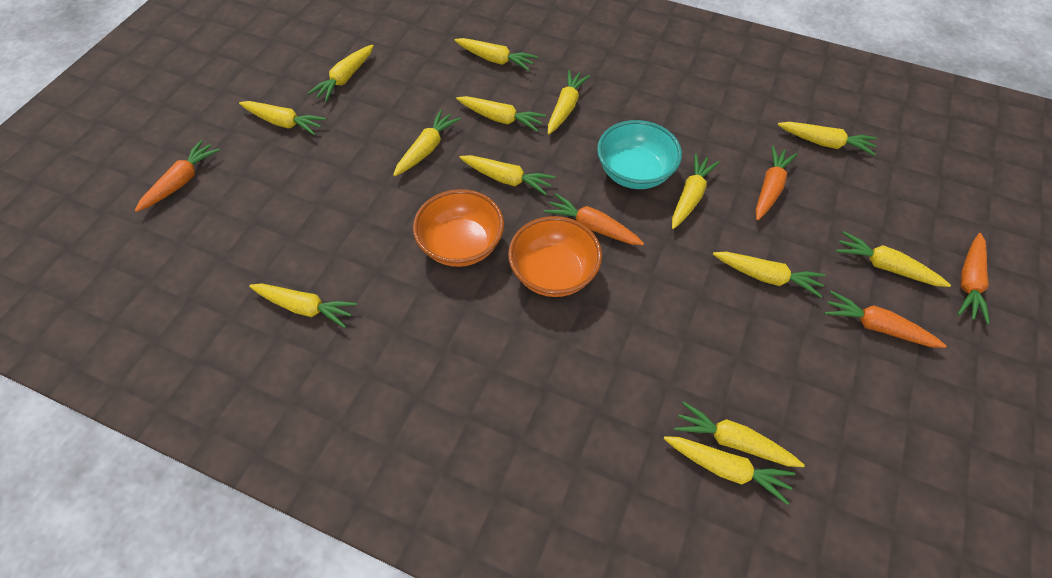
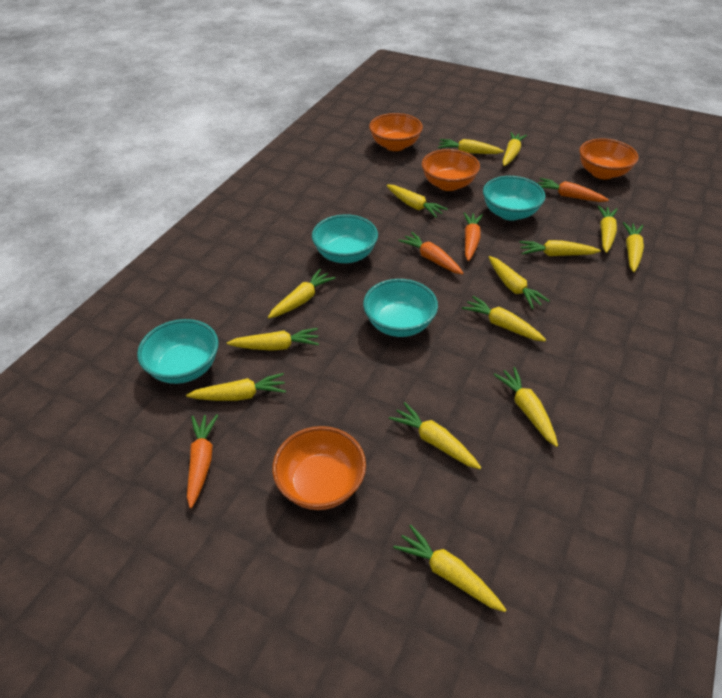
orange bowl: 2 -> 4
orange carrot: 5 -> 4
turquoise bowl: 1 -> 4

